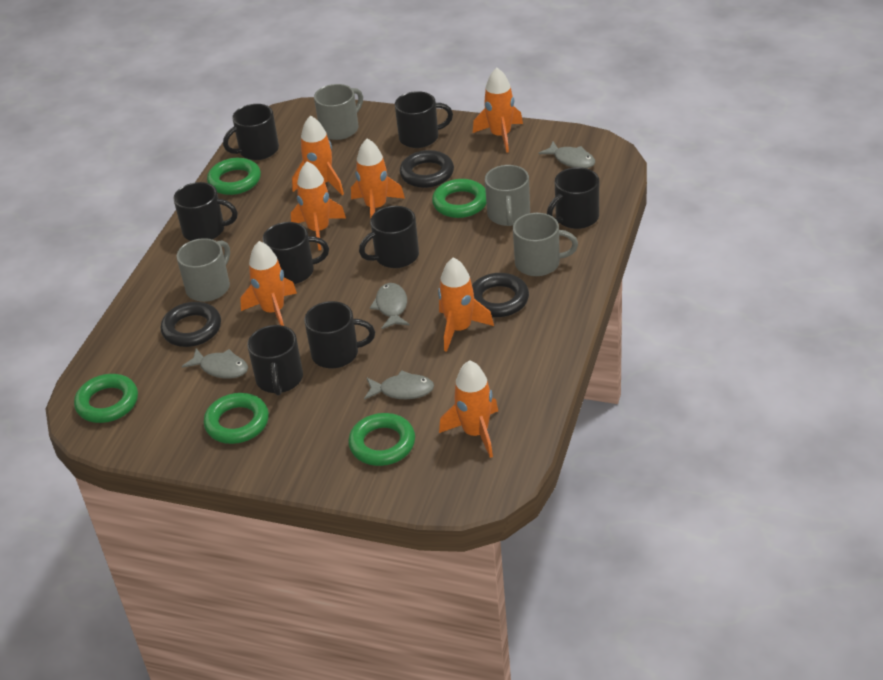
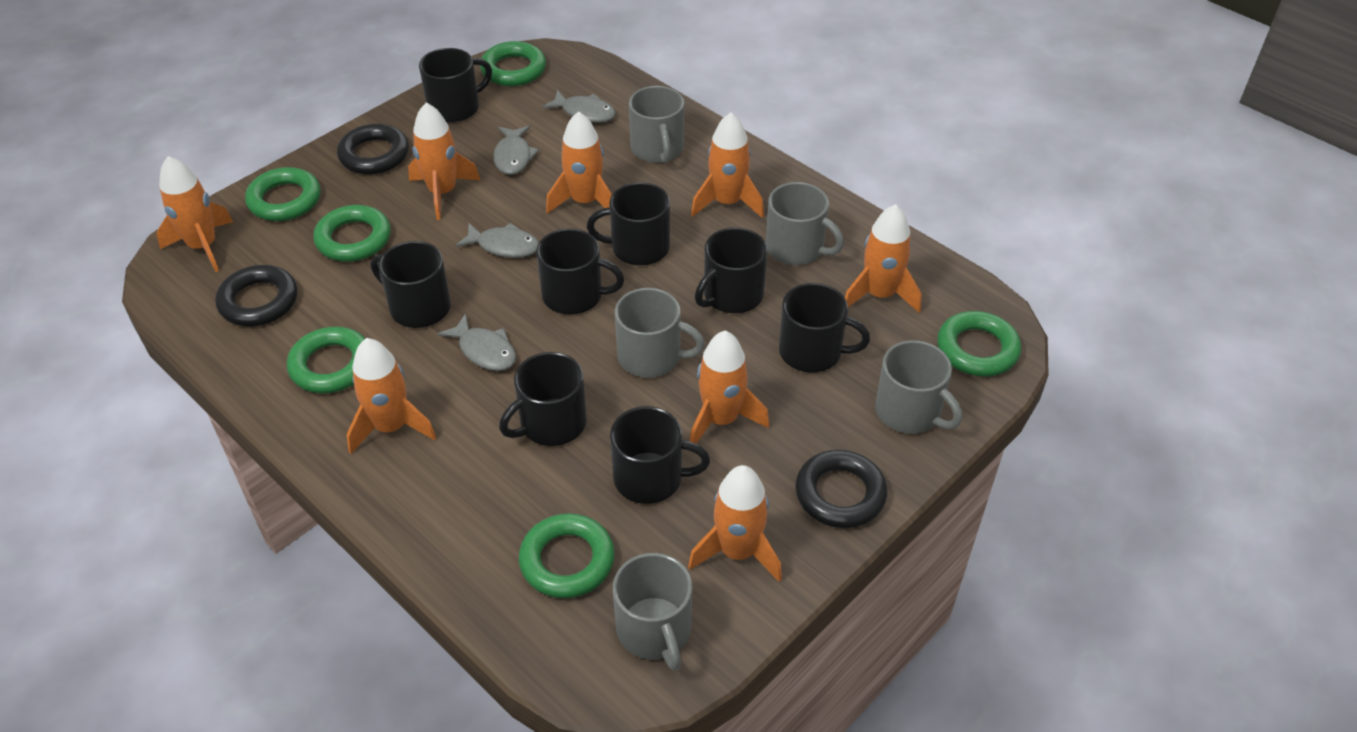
green ring: 5 -> 6
grey mug: 4 -> 5
orange rocket: 7 -> 8

